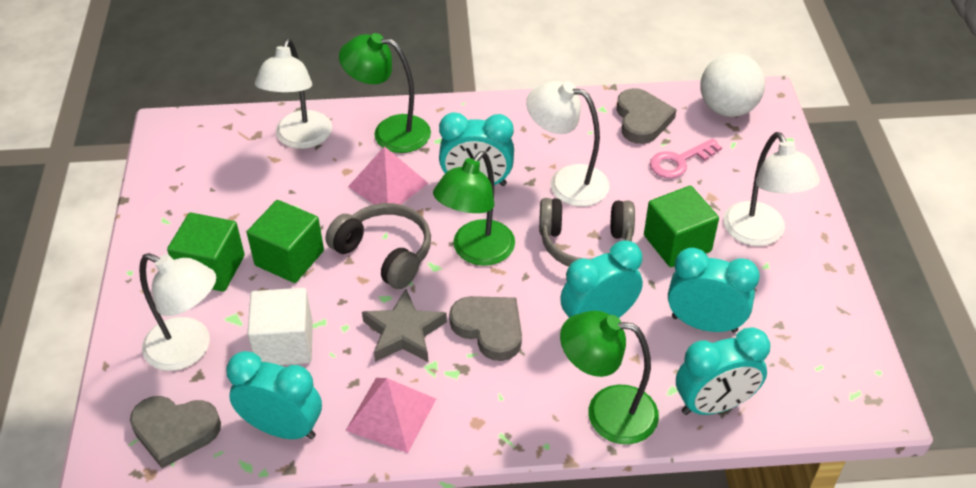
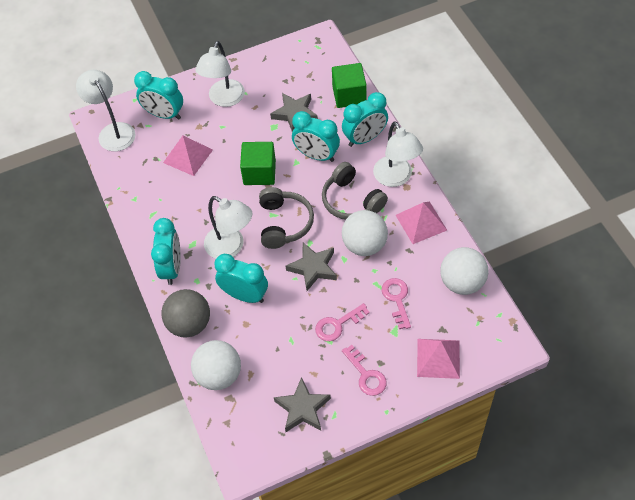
green cube: 3 -> 2
green lamp: 3 -> 0
grey ball: 0 -> 1
grey heart: 3 -> 0
grey star: 1 -> 3
pink key: 1 -> 3
pink pyramid: 2 -> 3
white ball: 1 -> 3
white cube: 1 -> 0

